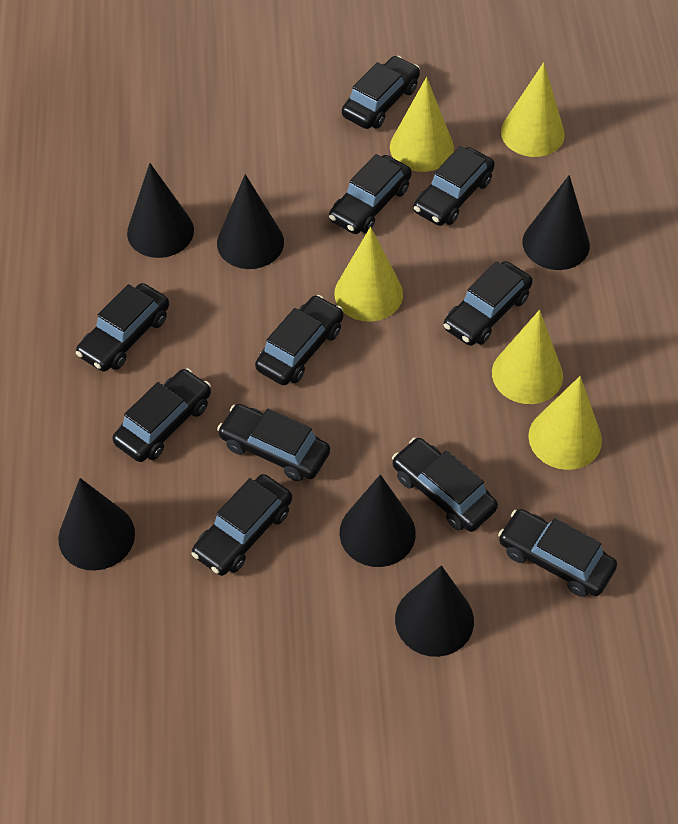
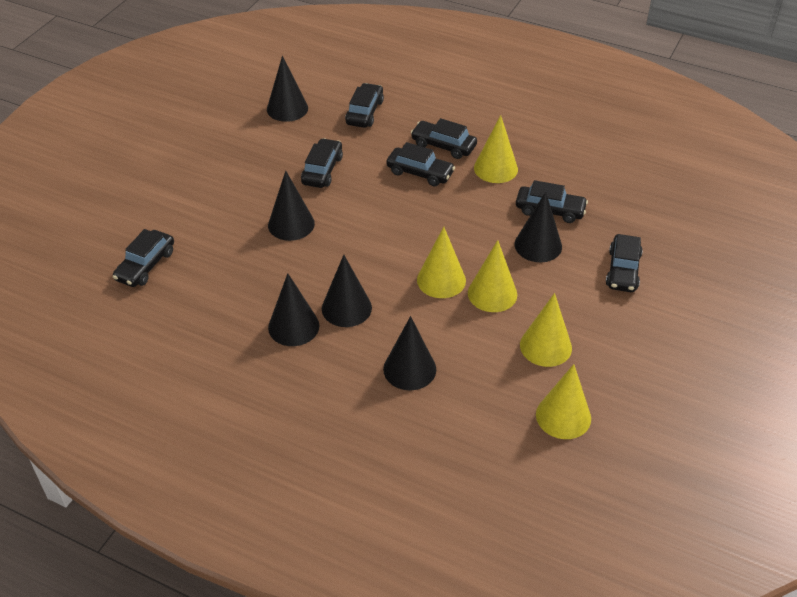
black car: 11 -> 7

